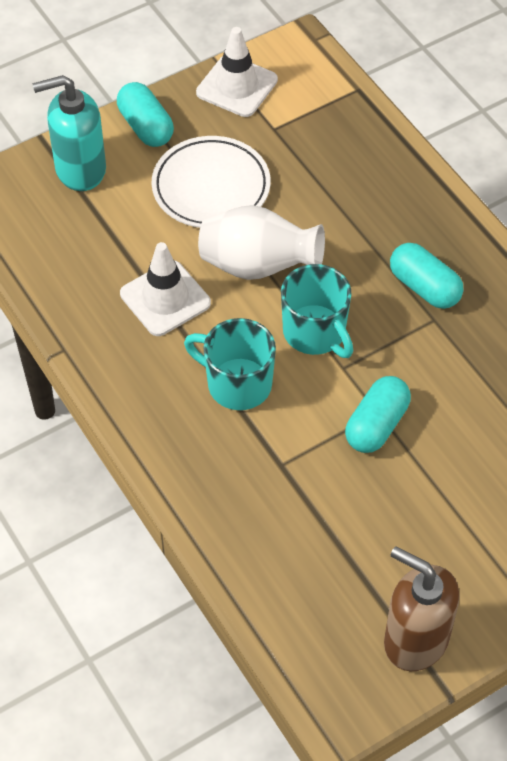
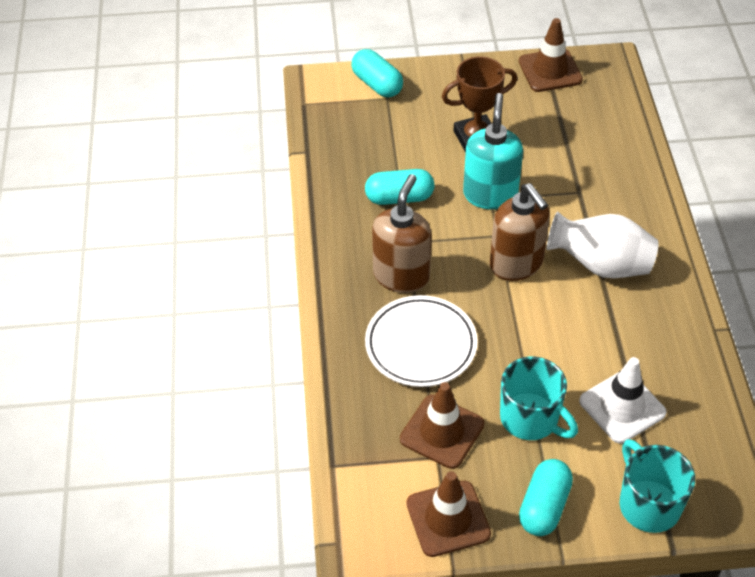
brown soap dispenser: 1 -> 2
brown traffic cone: 0 -> 3
brown trophy: 0 -> 1
white traffic cone: 2 -> 1

